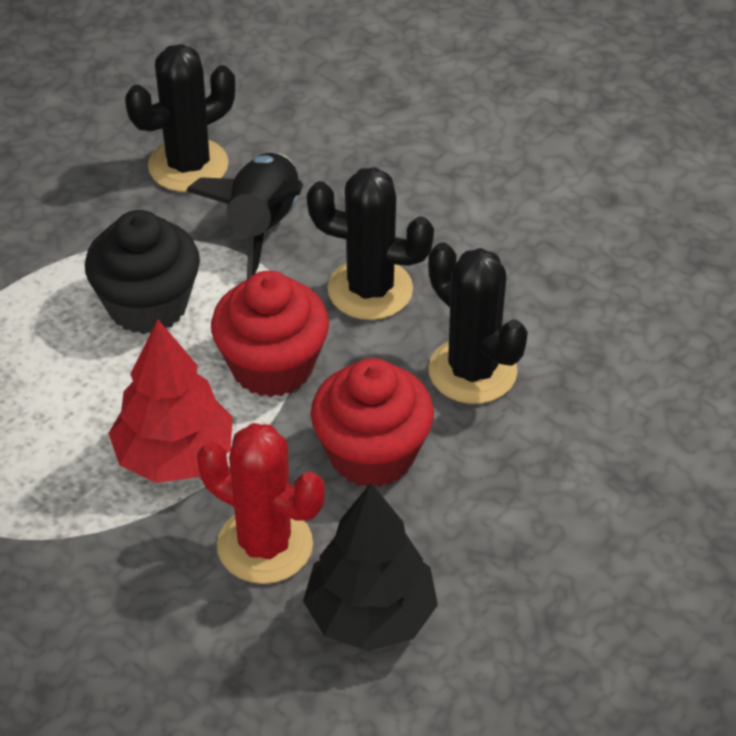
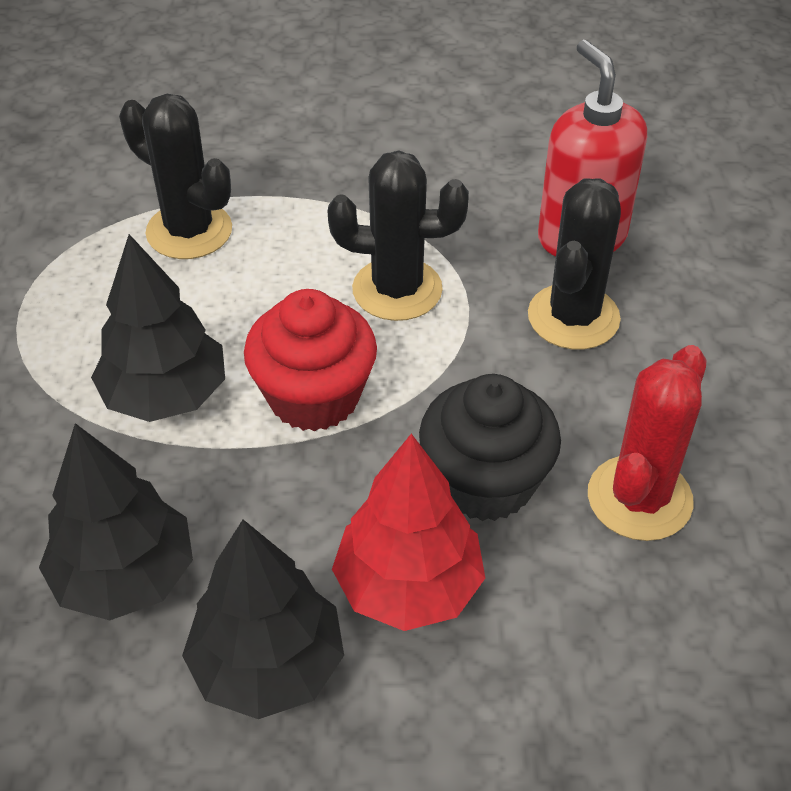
black rocket: 1 -> 0
black tree: 1 -> 3
red cupcake: 2 -> 1
red soap dispenser: 0 -> 1

